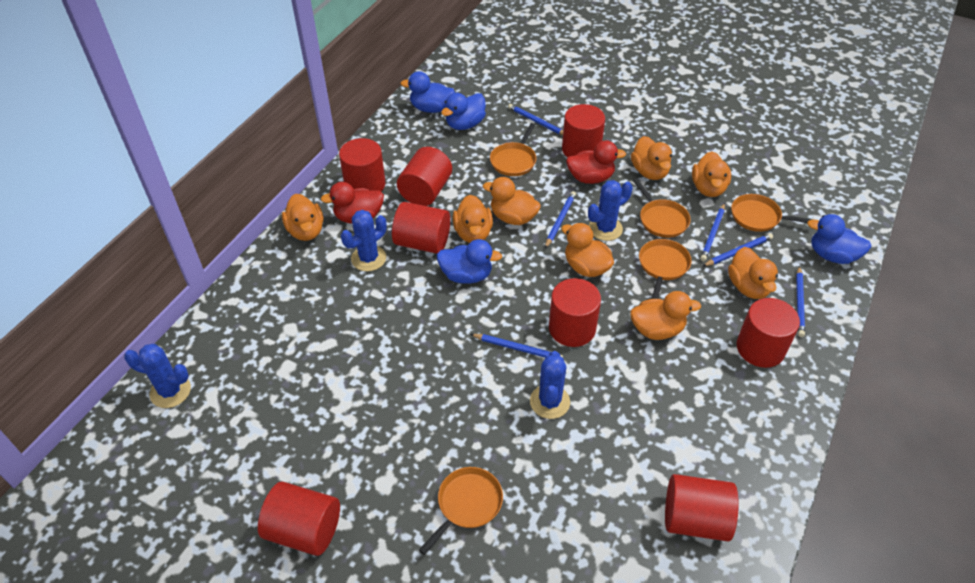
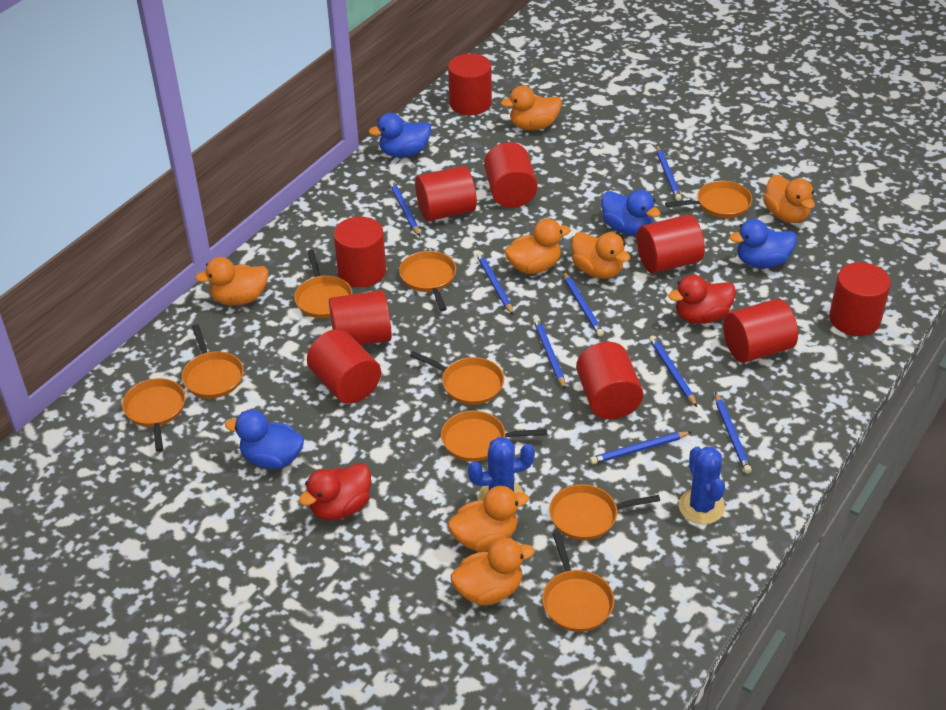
blue cactus: 4 -> 2
blue pencil: 6 -> 8
orange duck: 8 -> 7
orange pan: 5 -> 9
red cylinder: 8 -> 10

